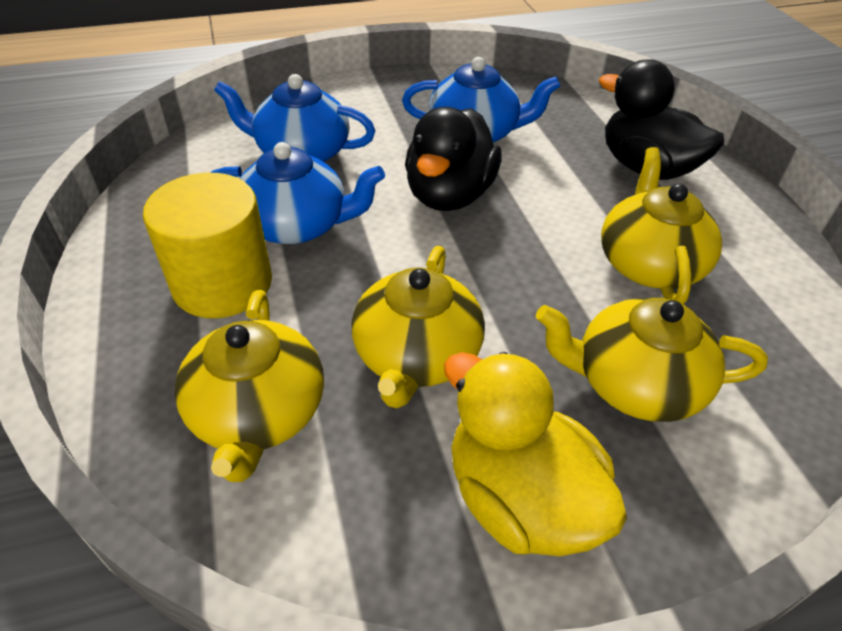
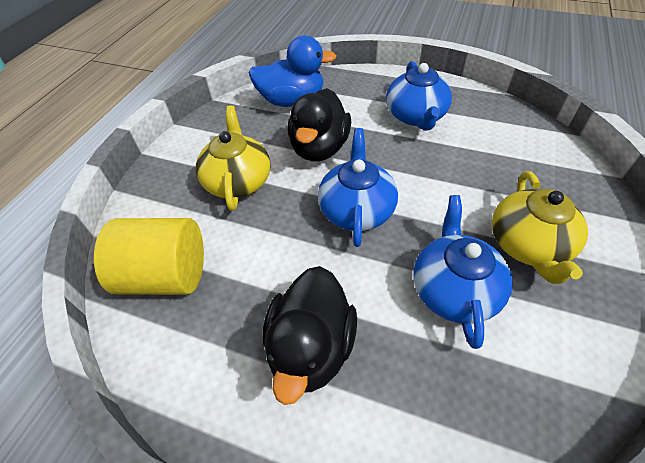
blue duck: 0 -> 1
yellow duck: 1 -> 0
yellow teapot: 4 -> 2

